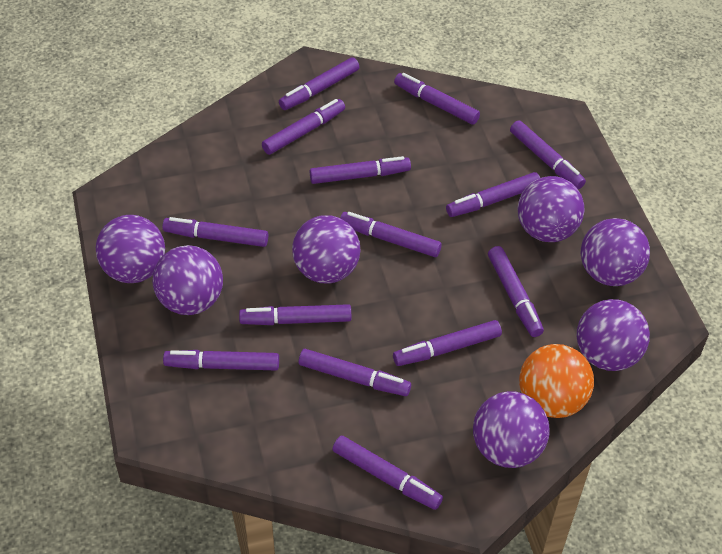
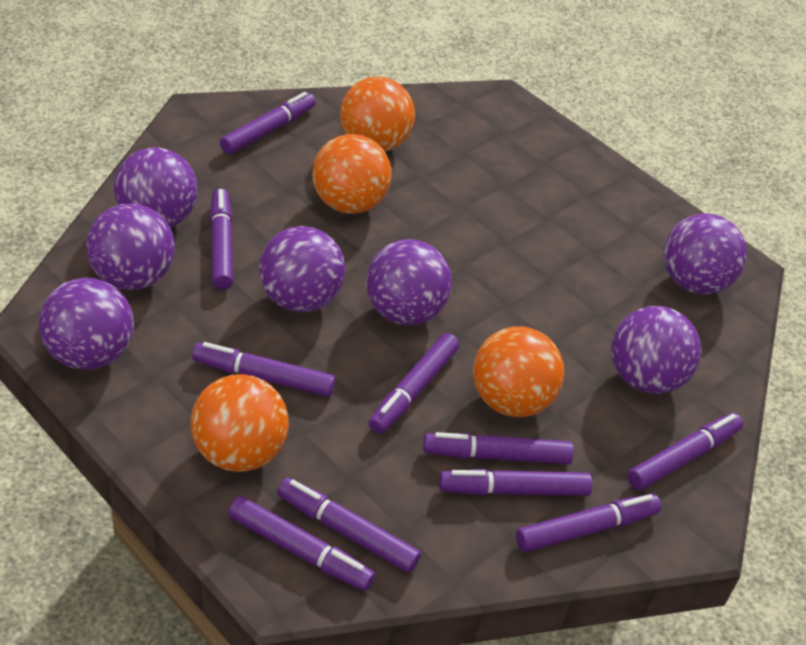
orange ball: 1 -> 4
purple marker: 14 -> 10

